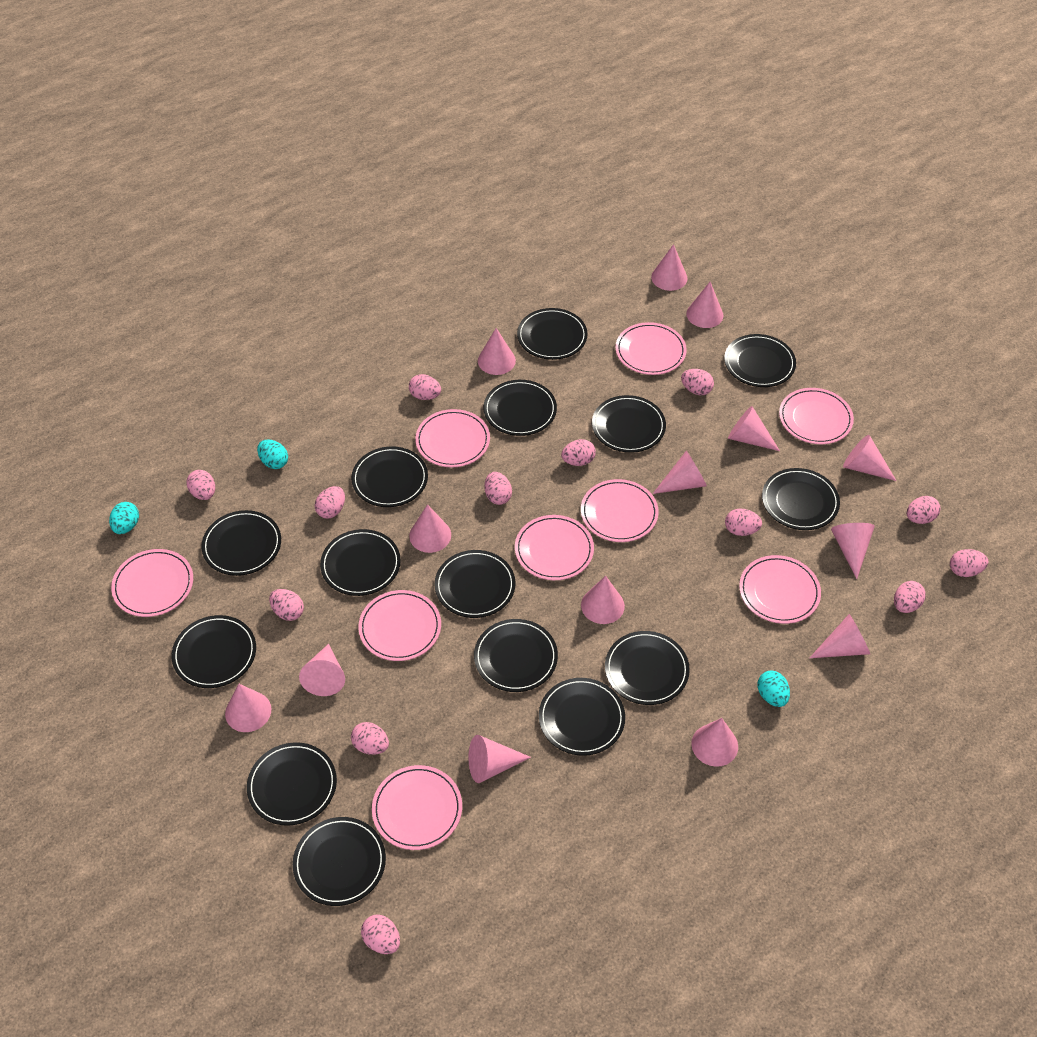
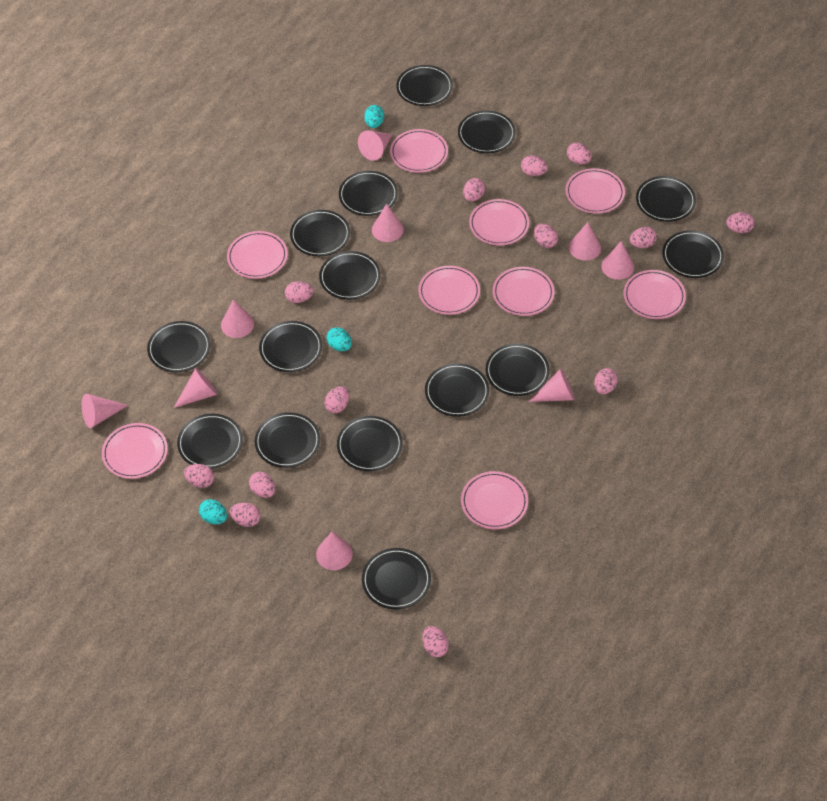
pink cone: 14 -> 9

